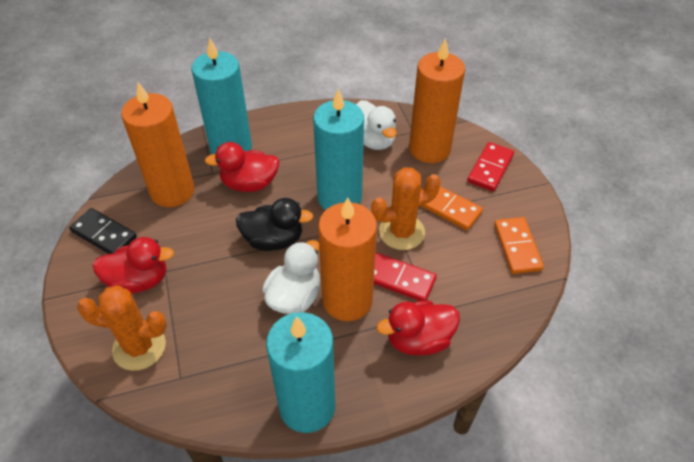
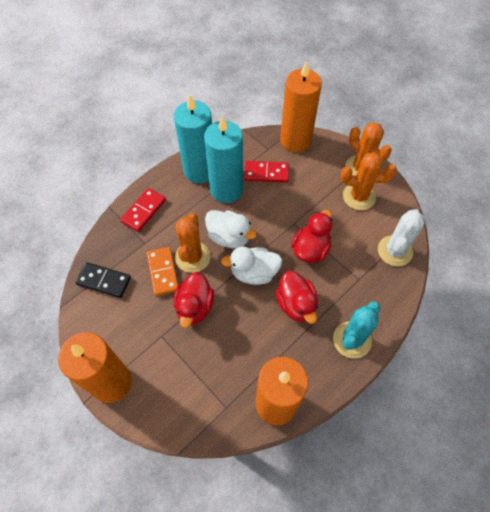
black duck: 1 -> 0
orange cactus: 2 -> 3
orange domino: 2 -> 1
turquoise cactus: 0 -> 1
turquoise candle: 3 -> 2
white cactus: 0 -> 1

